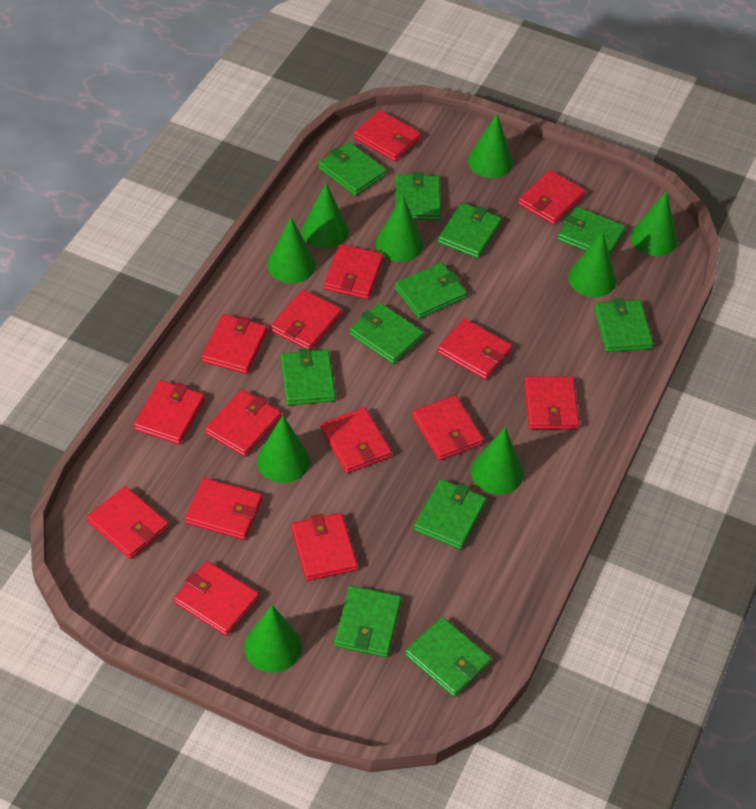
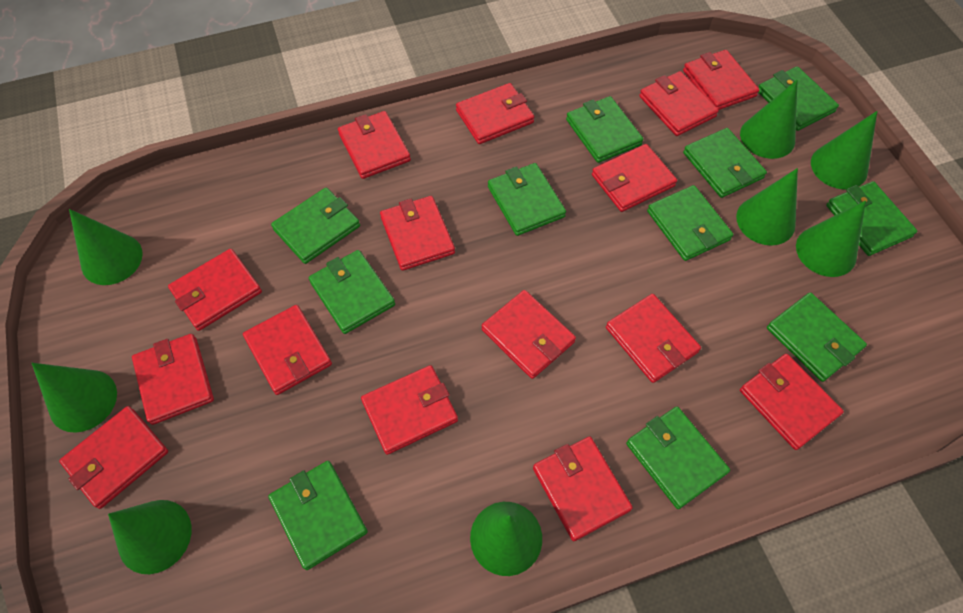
green cone: 9 -> 8

